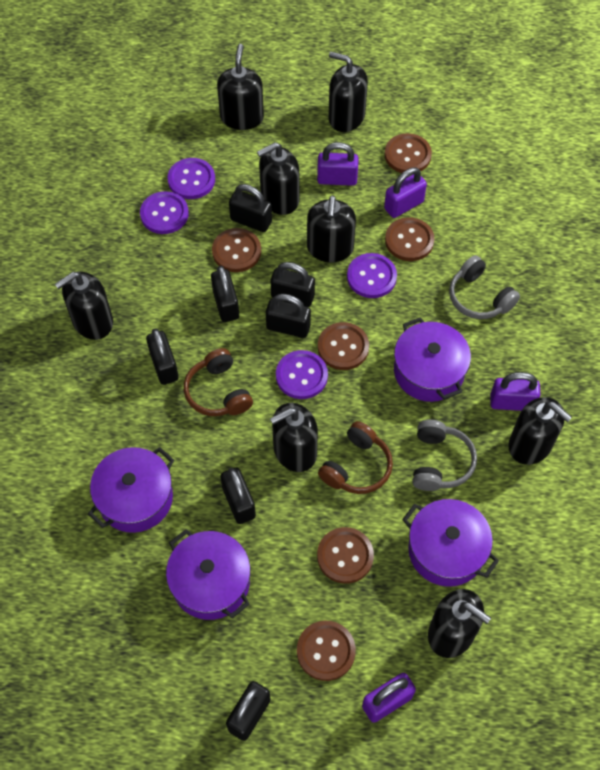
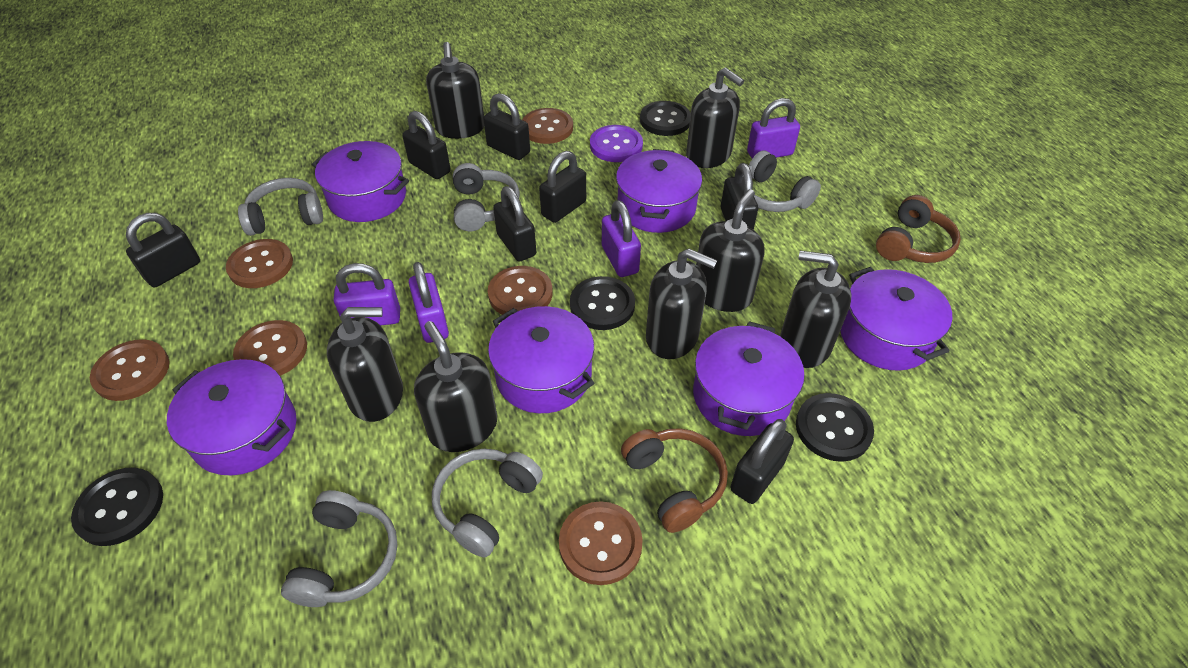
black button: 0 -> 4
black soap dispenser: 8 -> 7
grey headphones: 2 -> 5
purple button: 4 -> 1
purple pot: 4 -> 6

